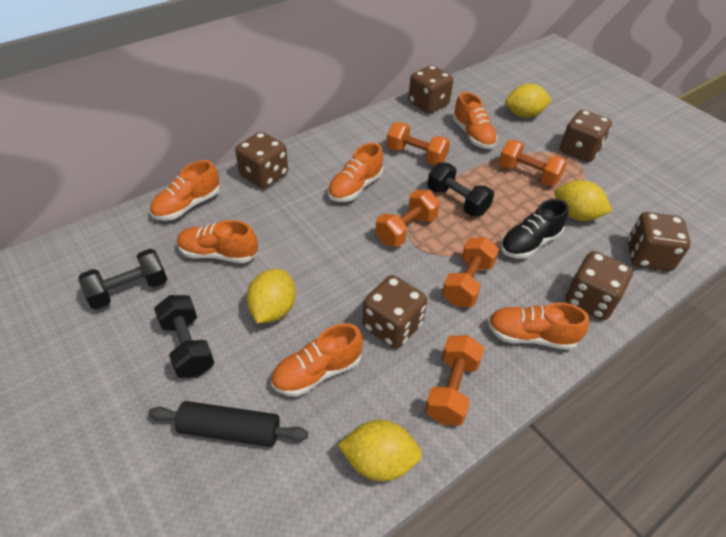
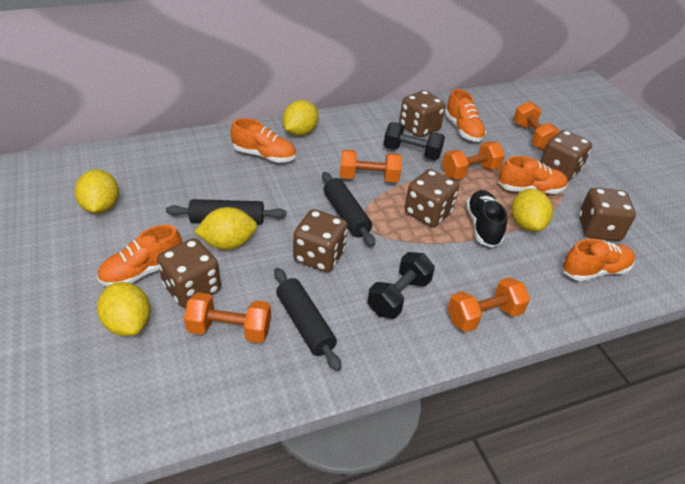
black dumbbell: 3 -> 2
black rolling pin: 1 -> 3
orange shoe: 6 -> 5
yellow lemon: 4 -> 5

